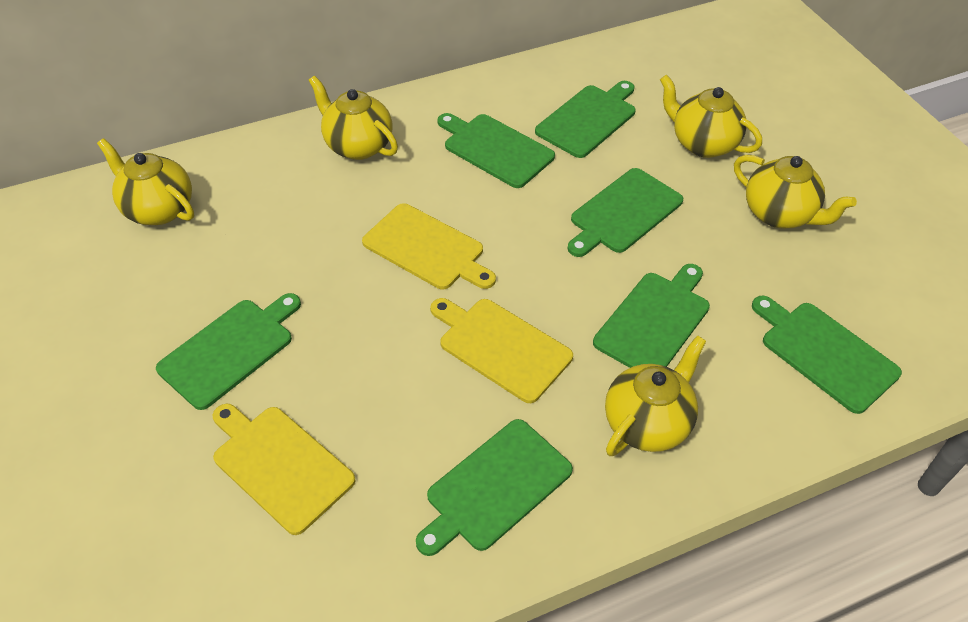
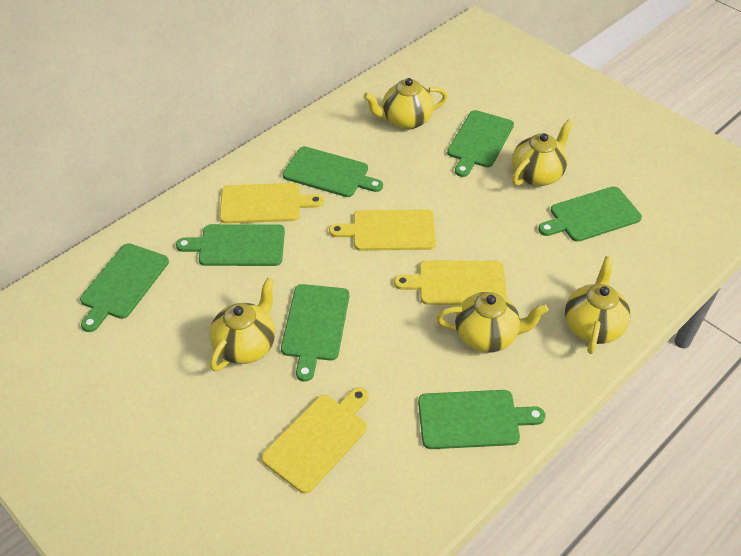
yellow cutting board: 3 -> 4

